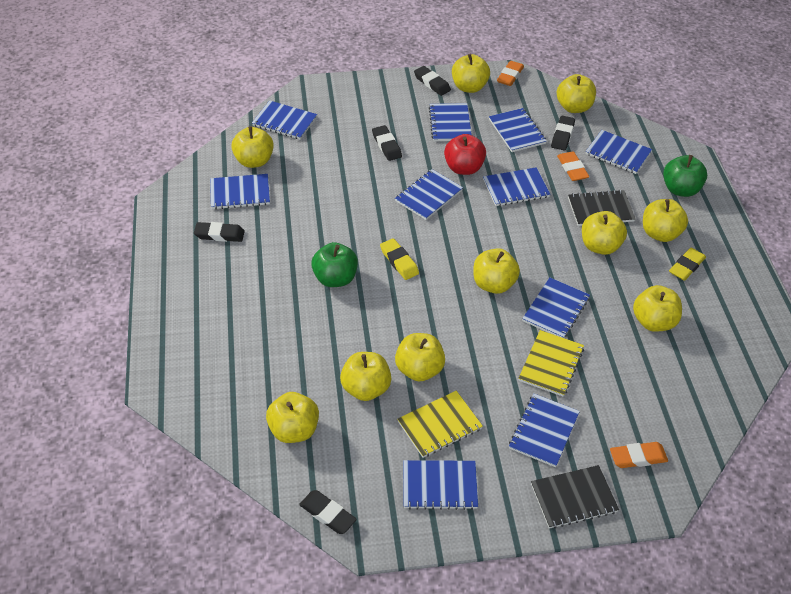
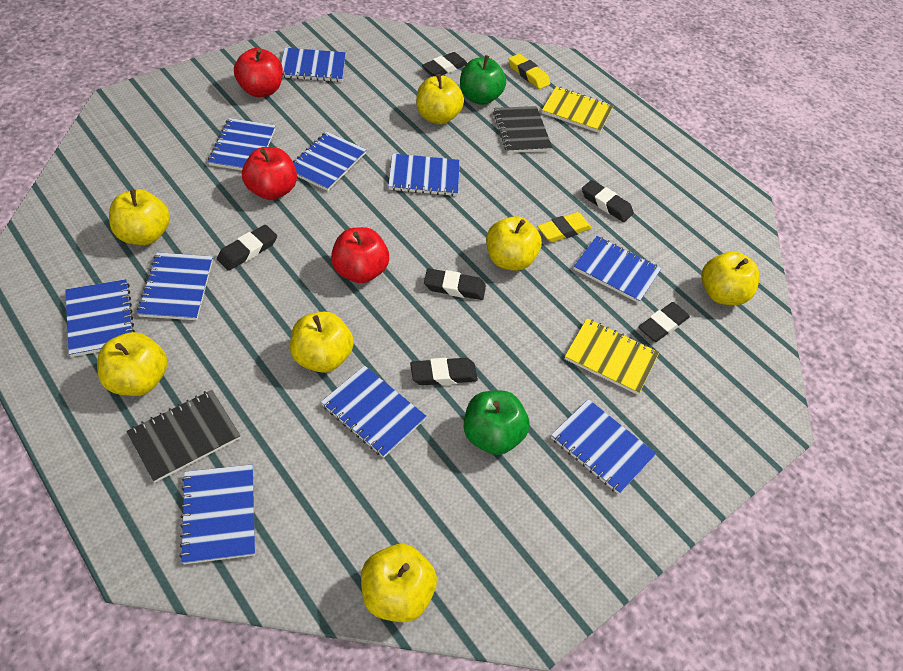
black eraser: 5 -> 6
orange eraser: 3 -> 0
red apple: 1 -> 3
yellow apple: 10 -> 7

